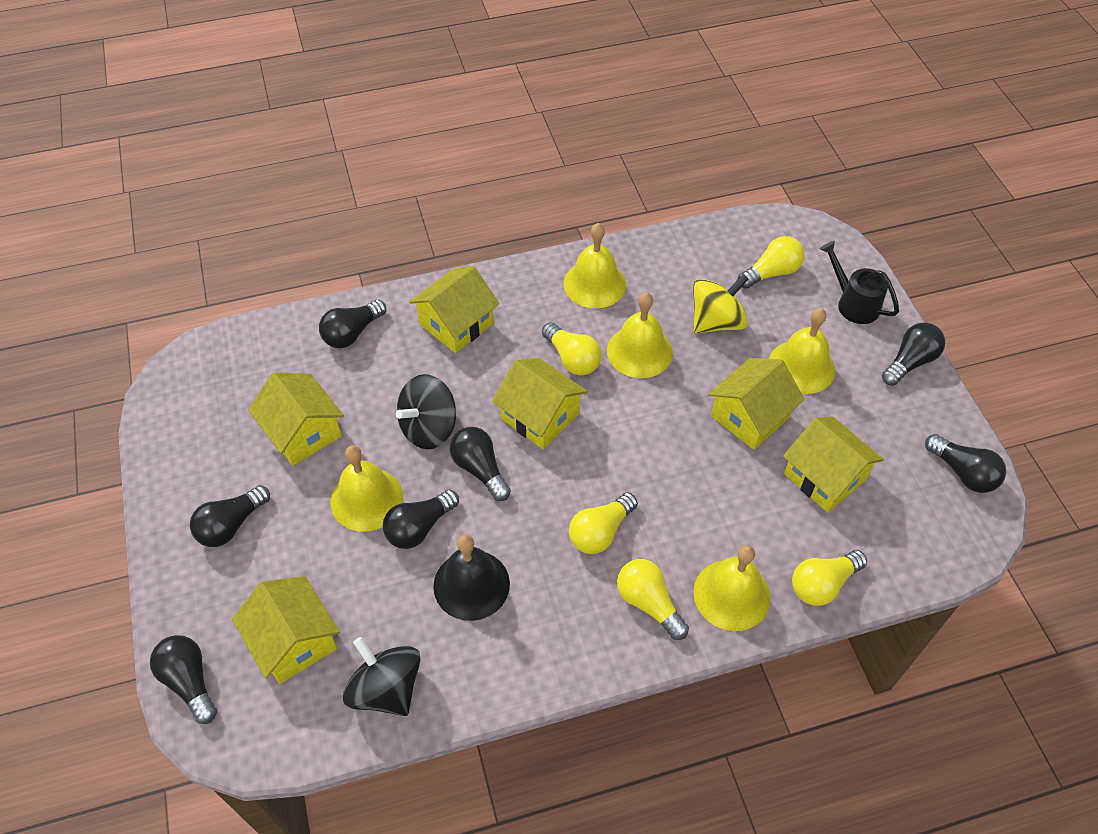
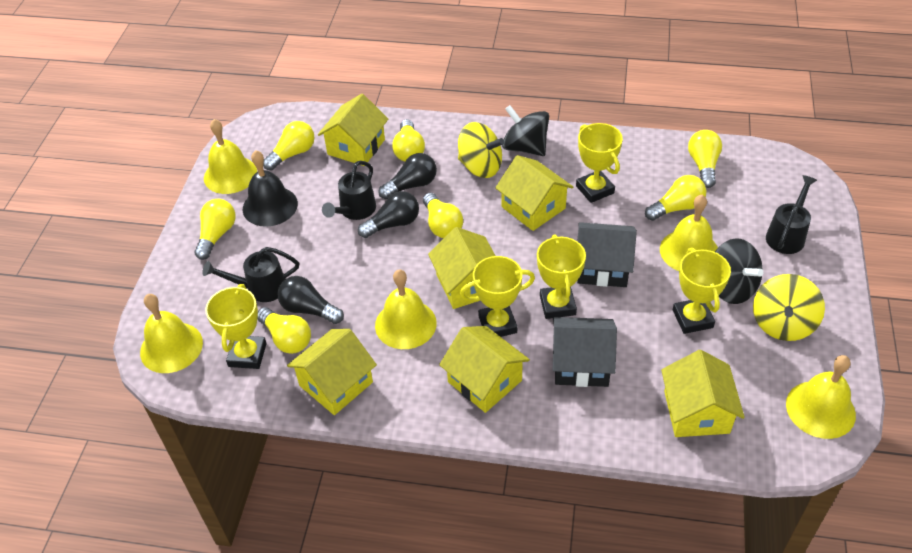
black house: 0 -> 2
black light bulb: 7 -> 3
black watering can: 1 -> 3
yellow light bulb: 5 -> 7
yellow spinning top: 1 -> 2
yellow trophy: 0 -> 5

